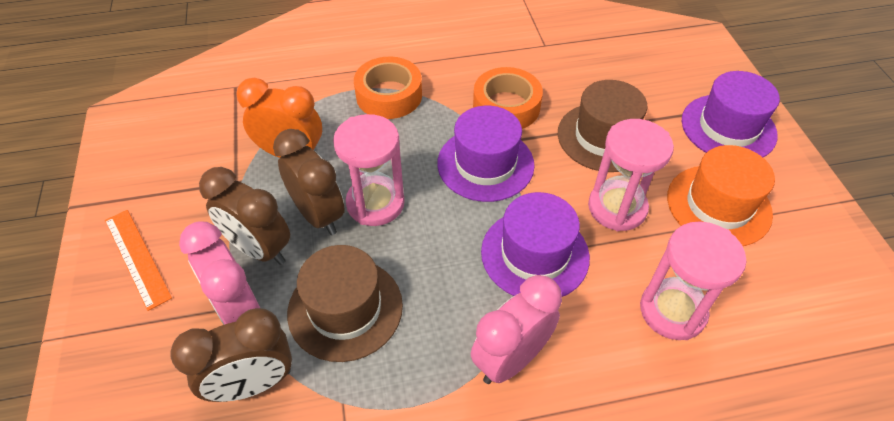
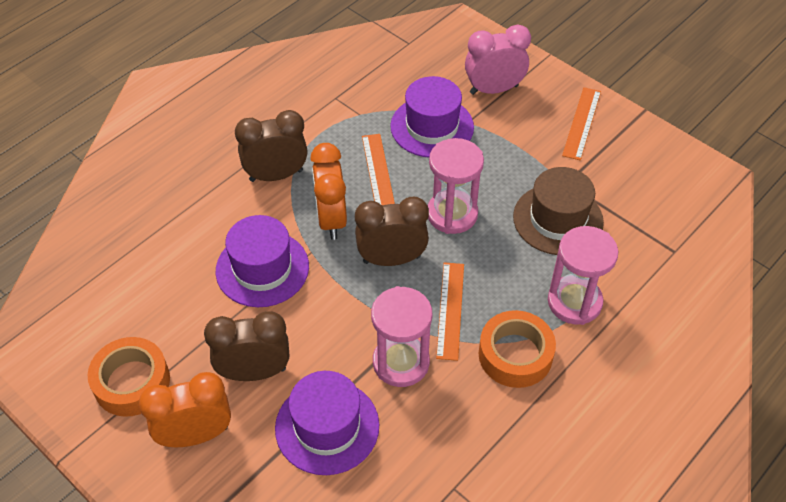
brown hat: 2 -> 1
orange clock: 1 -> 2
orange hat: 1 -> 0
orange ruler: 1 -> 3
pink clock: 2 -> 1

